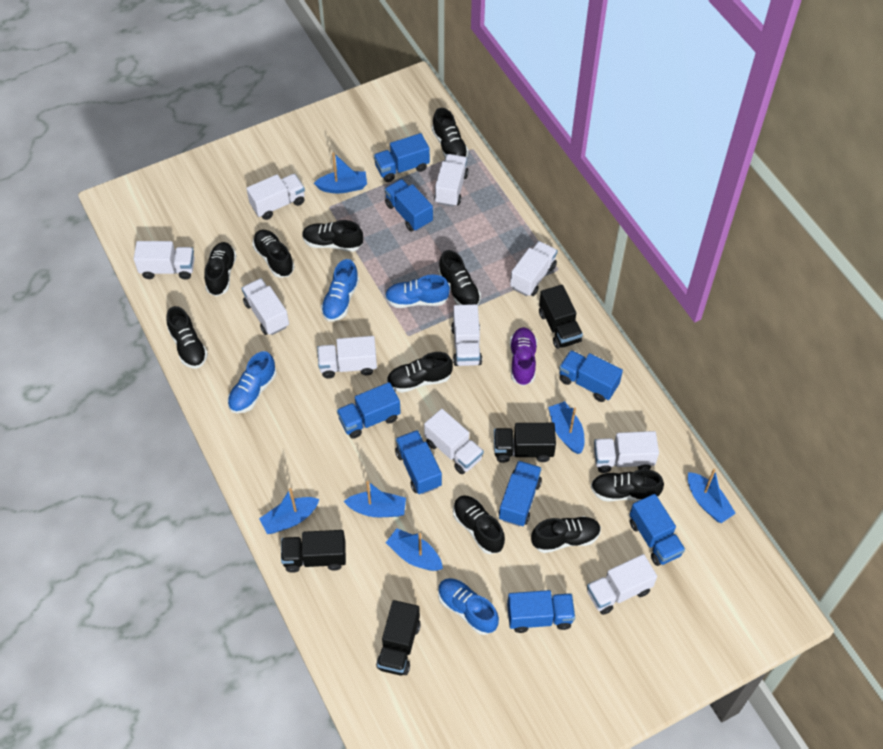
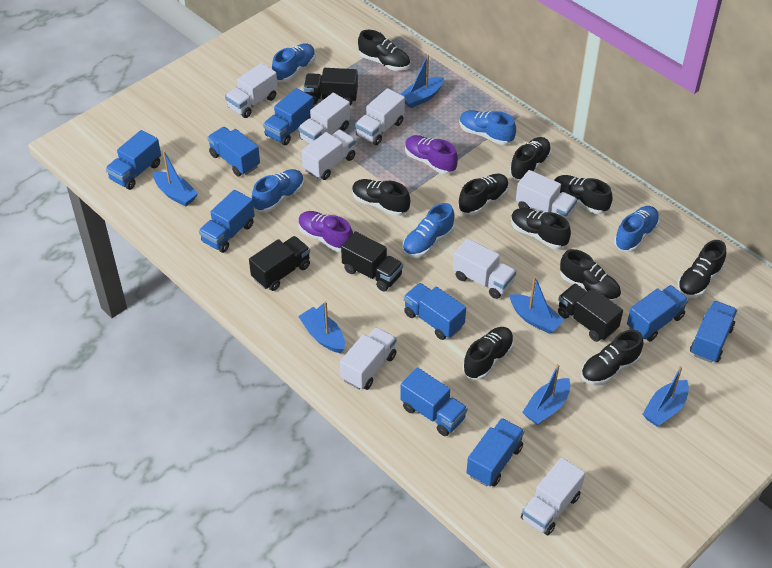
blue shoe: 4 -> 5
blue truck: 8 -> 9
purple shoe: 1 -> 2
white truck: 10 -> 8

